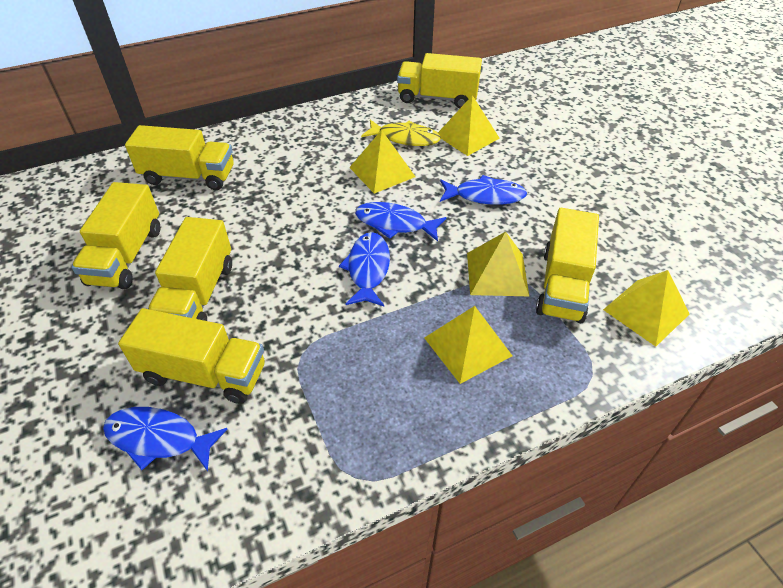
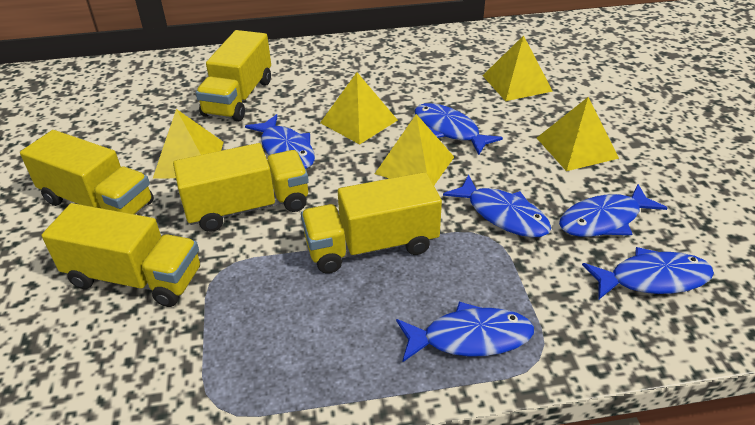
blue fish: 4 -> 6
yellow fish: 1 -> 0
yellow truck: 6 -> 5

